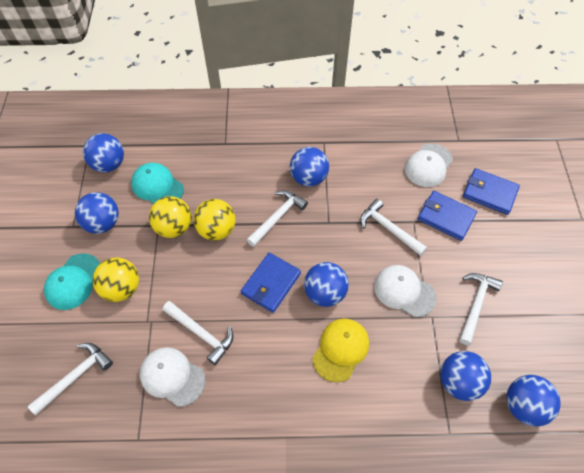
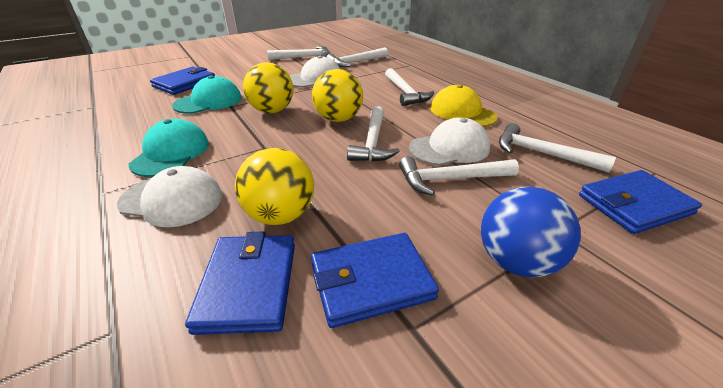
blue ball: 6 -> 1
blue wallet: 3 -> 4
white hammer: 5 -> 6

